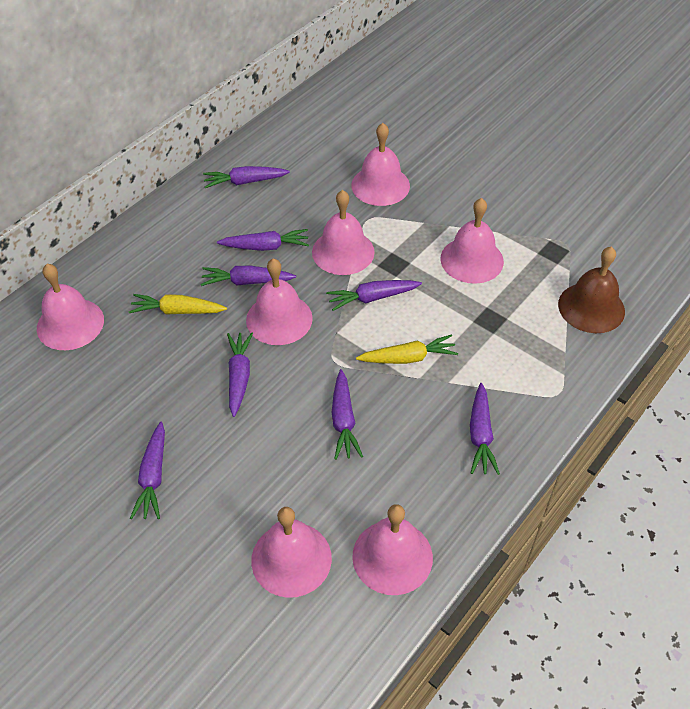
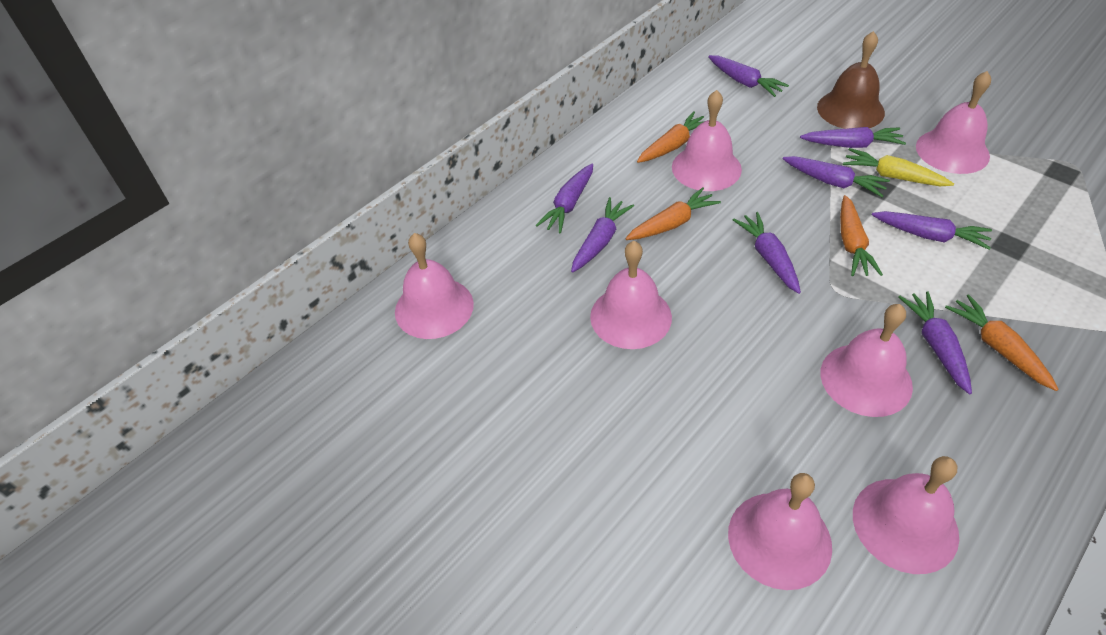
orange carrot: 0 -> 4
yellow carrot: 2 -> 1

